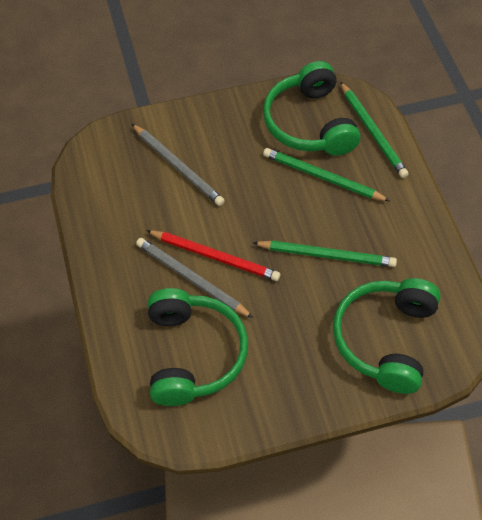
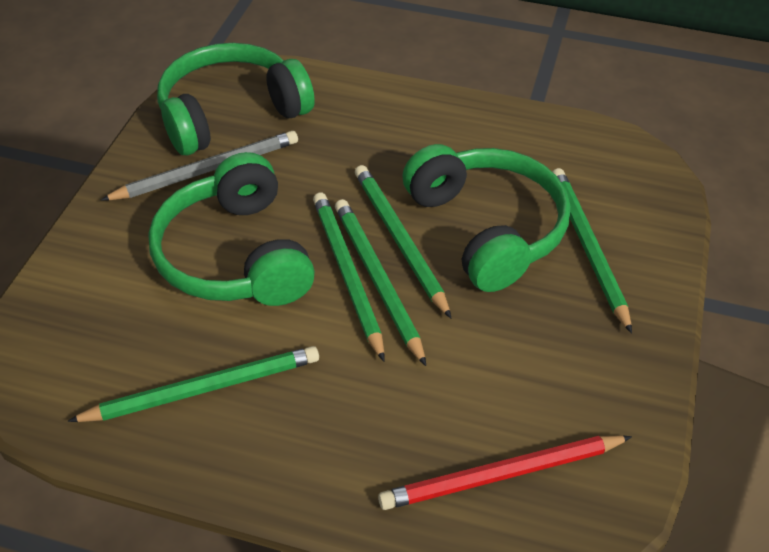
green pencil: 3 -> 5
grey pencil: 2 -> 1

